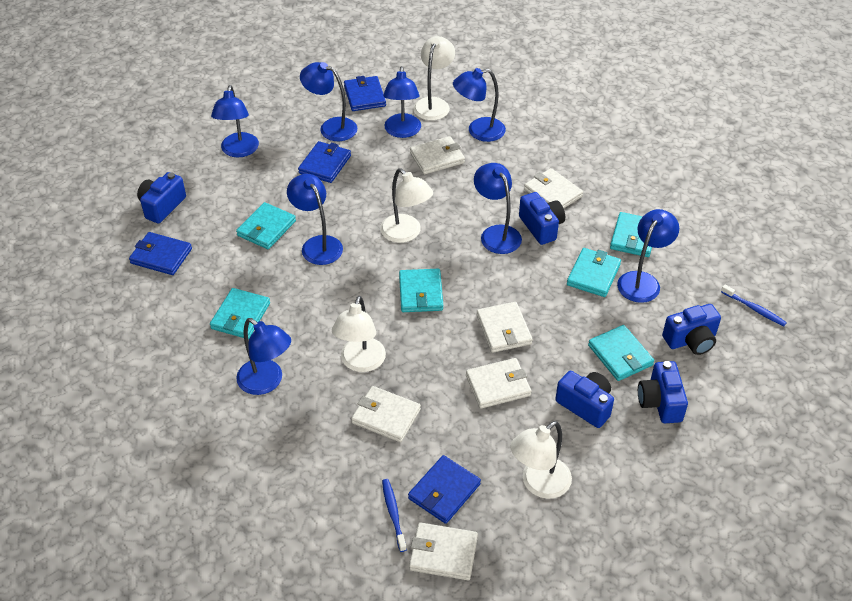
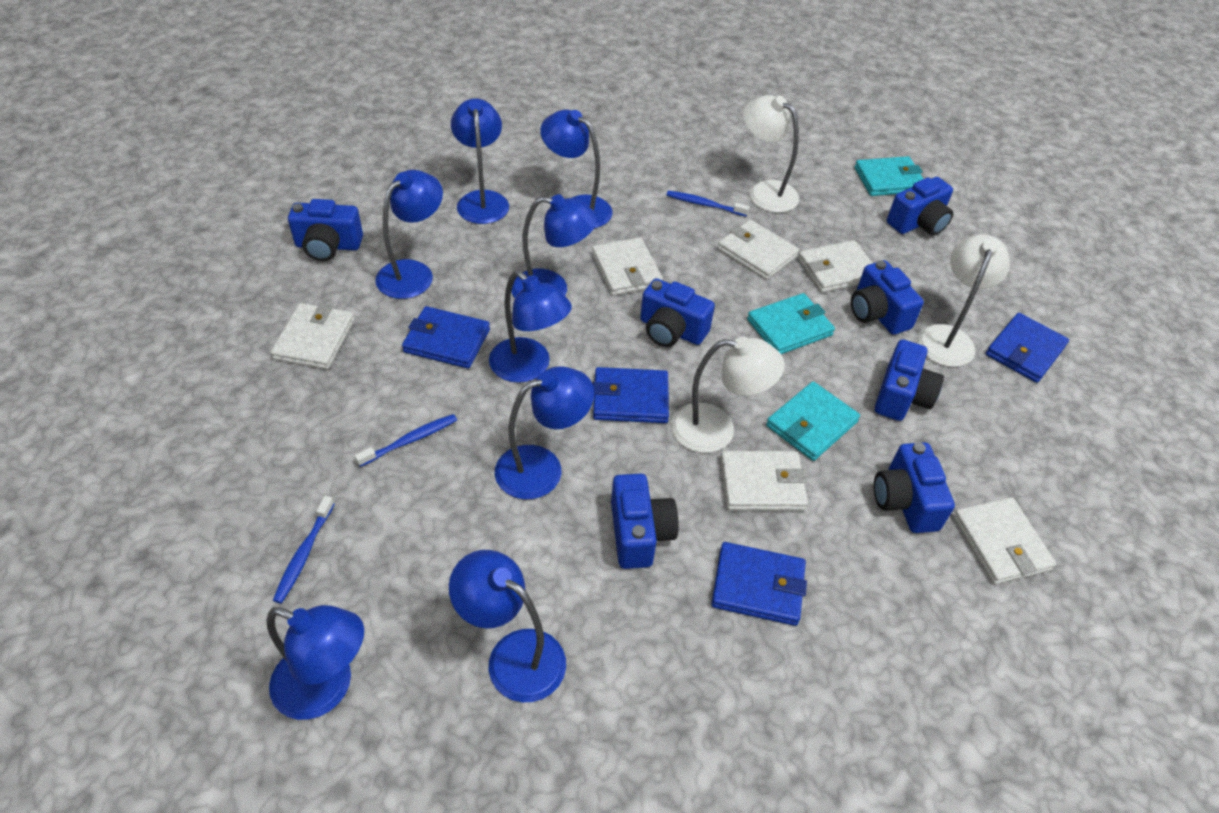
blue camera: 5 -> 7
blue toothbrush: 2 -> 3
turquoise wallet: 6 -> 3
white lamp: 4 -> 3

